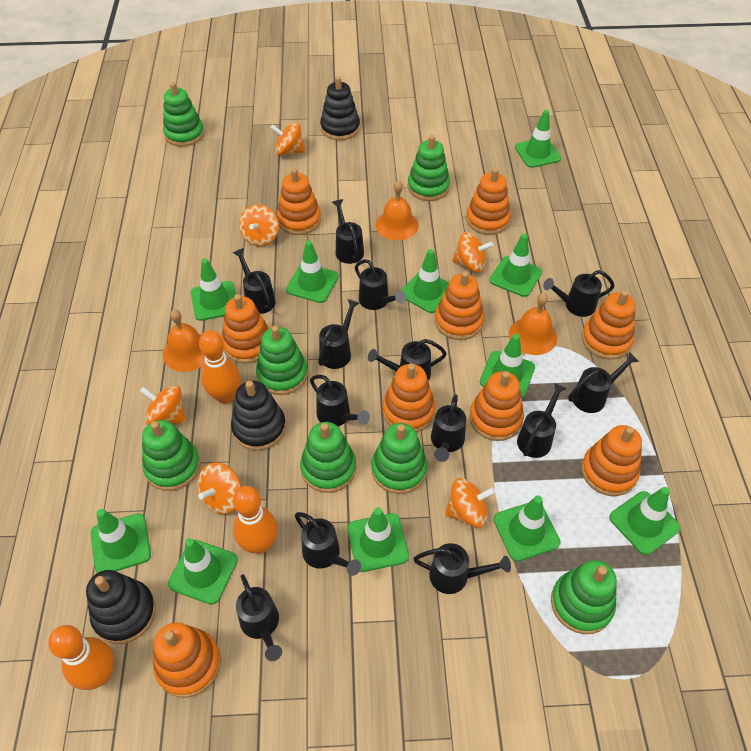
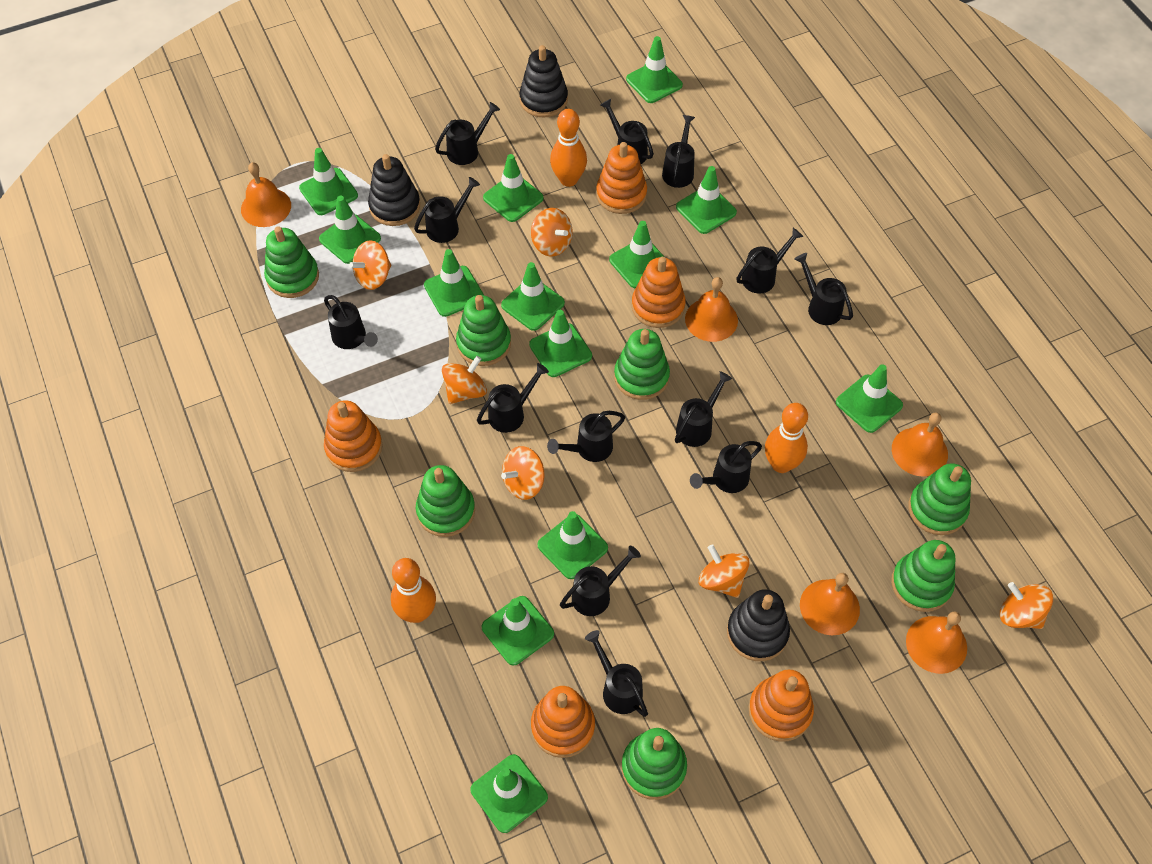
green traffic cone: 11 -> 13
orange bell: 3 -> 5
orange stacking toy: 9 -> 5

